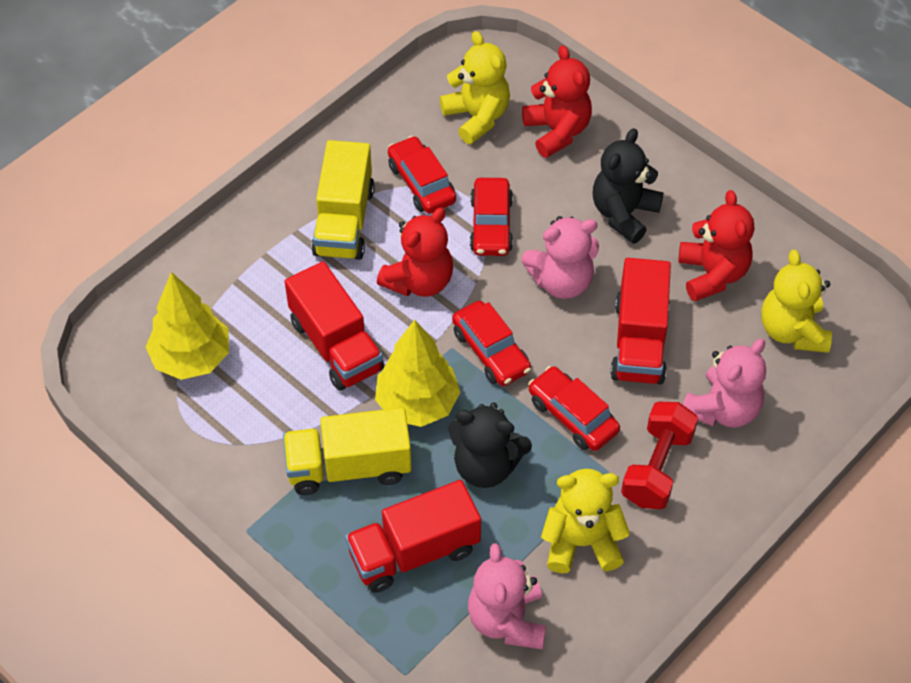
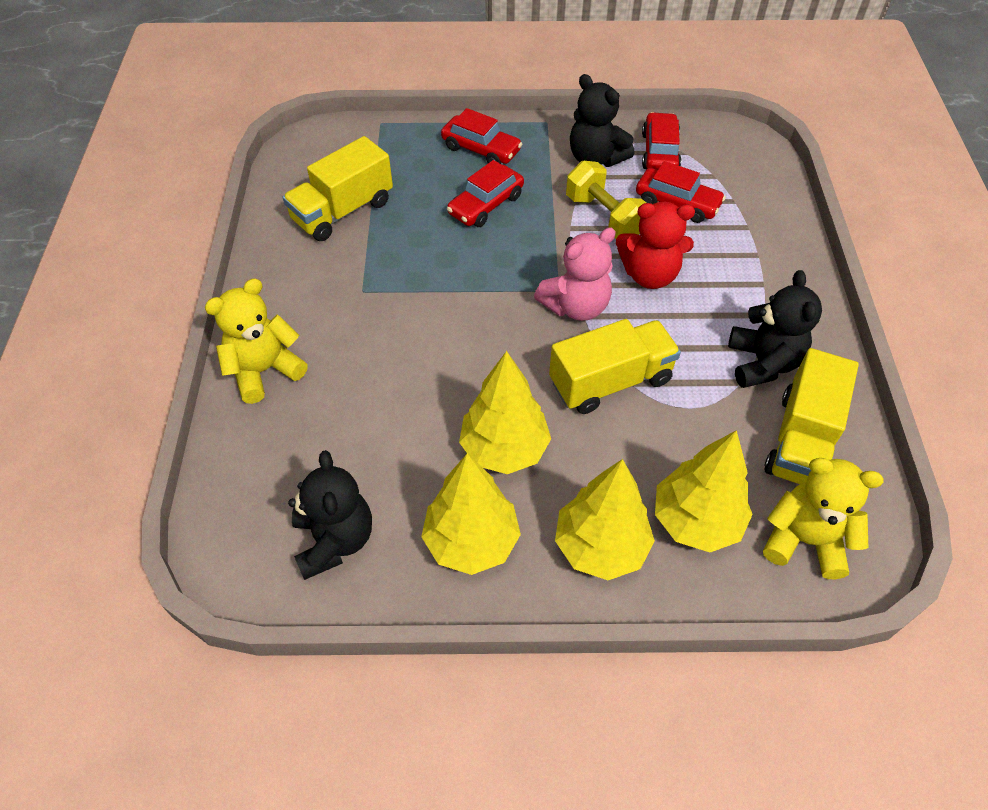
black teddy bear: 2 -> 3
pink teddy bear: 3 -> 1
red dumbbell: 1 -> 0
red teddy bear: 3 -> 1
red truck: 3 -> 0
yellow dumbbell: 0 -> 1
yellow teddy bear: 3 -> 2
yellow tree: 2 -> 4
yellow truck: 2 -> 3

